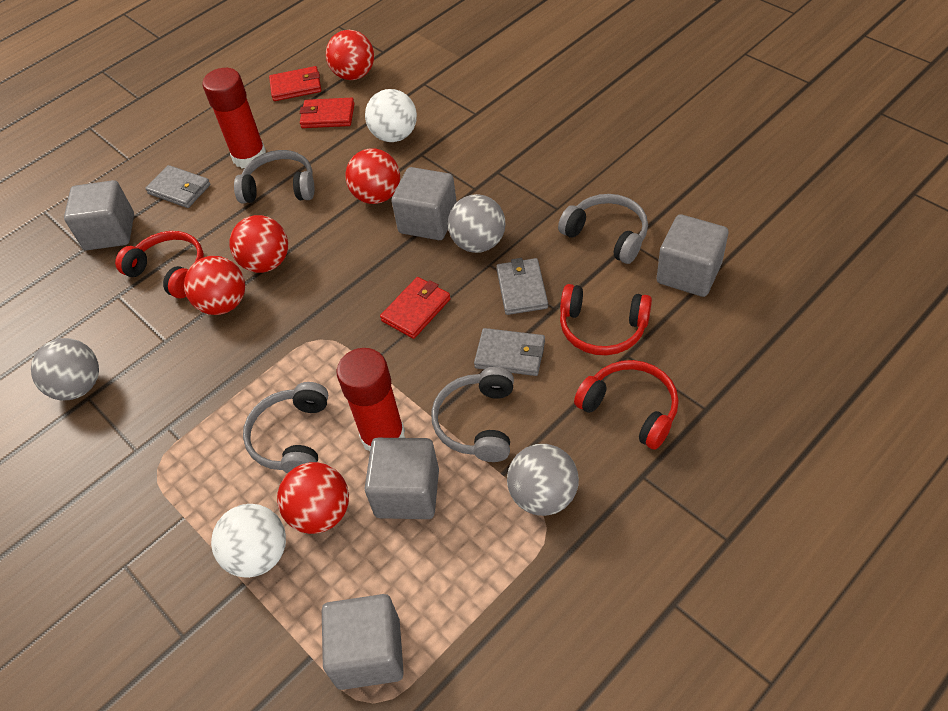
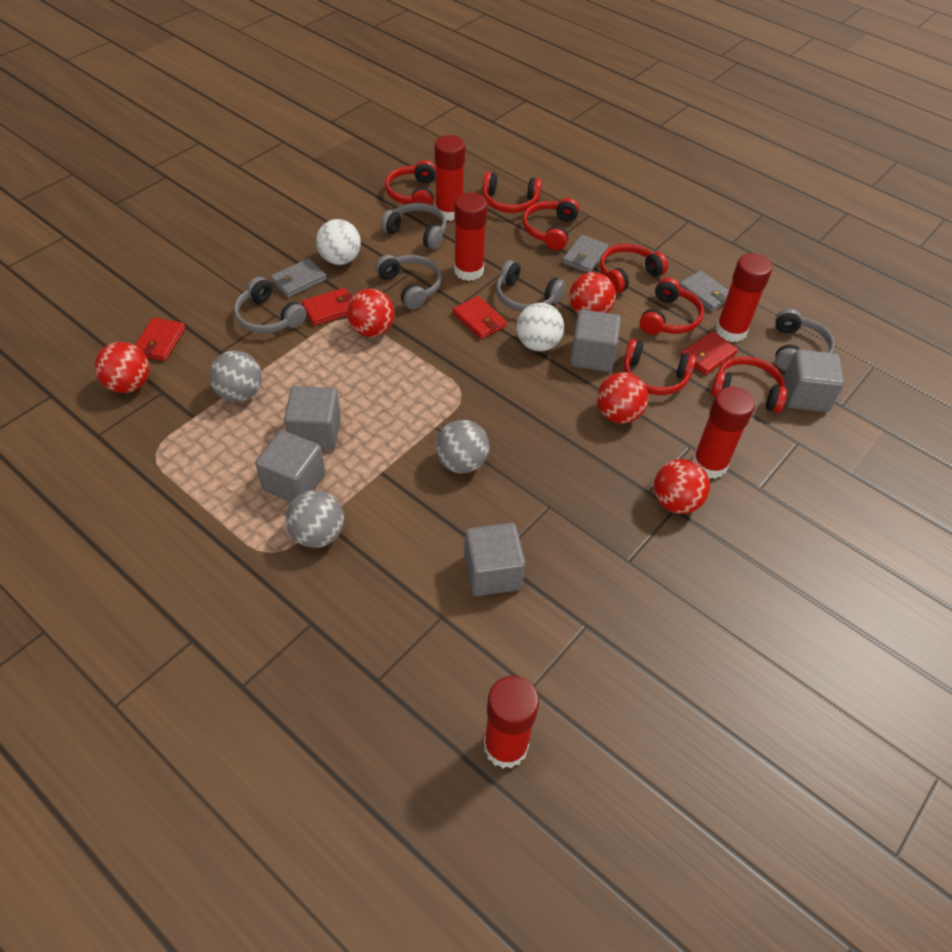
grey headphones: 4 -> 5
red glue stick: 2 -> 5
red headphones: 3 -> 7
red wallet: 3 -> 4

